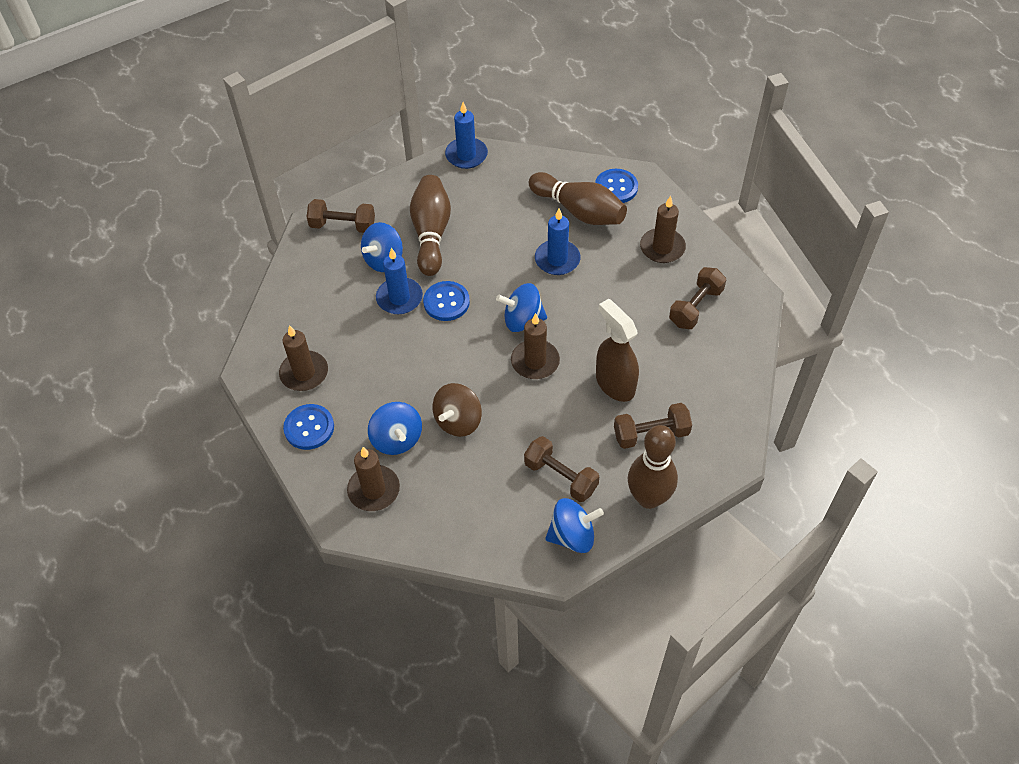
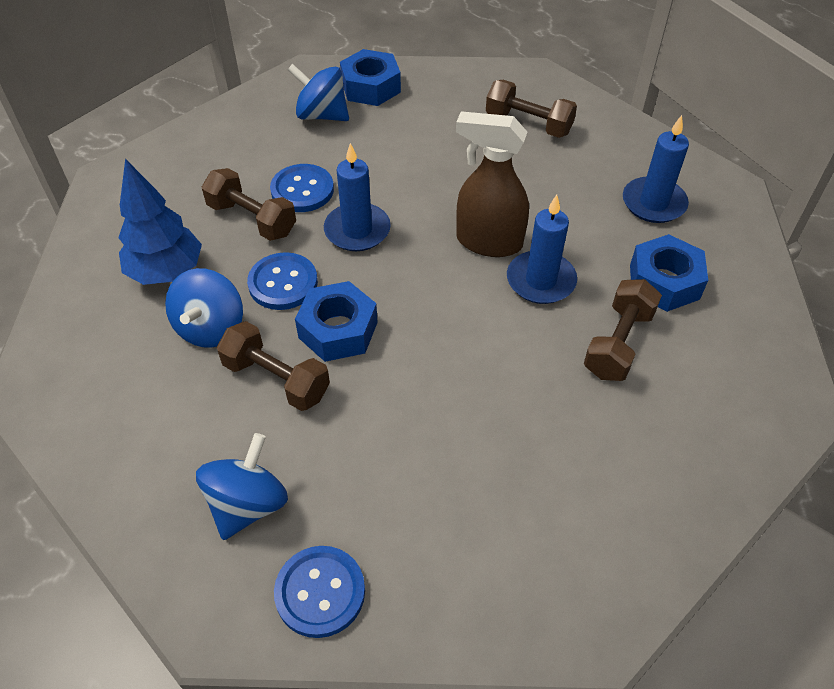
blue nut: 0 -> 3
blue spinning top: 4 -> 3
blue tree: 0 -> 1
brown bowling pin: 3 -> 0
brown candle: 4 -> 0
brown spinning top: 1 -> 0

